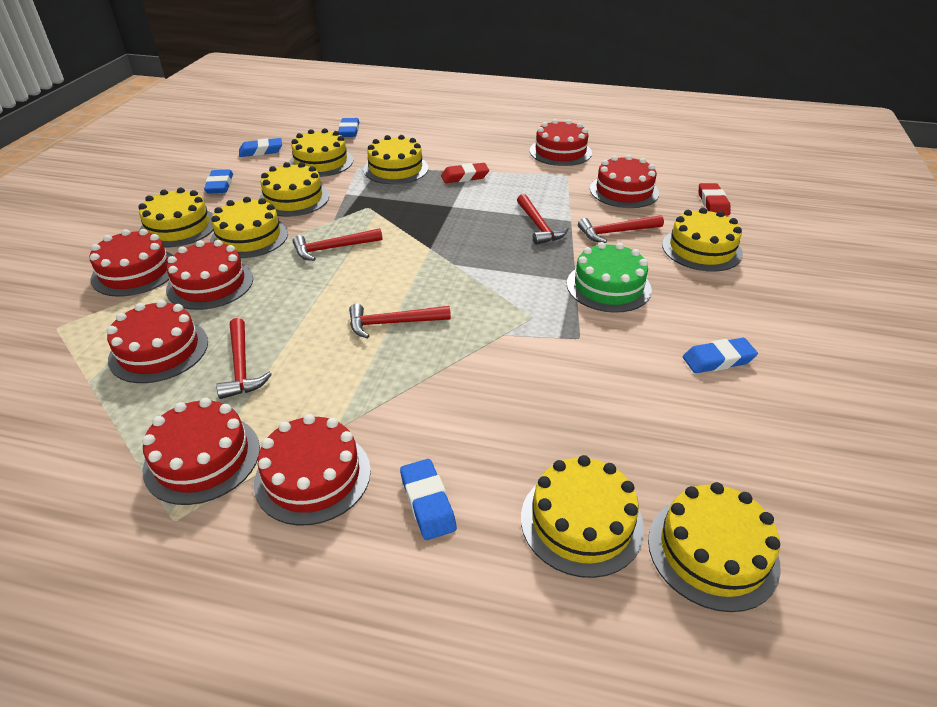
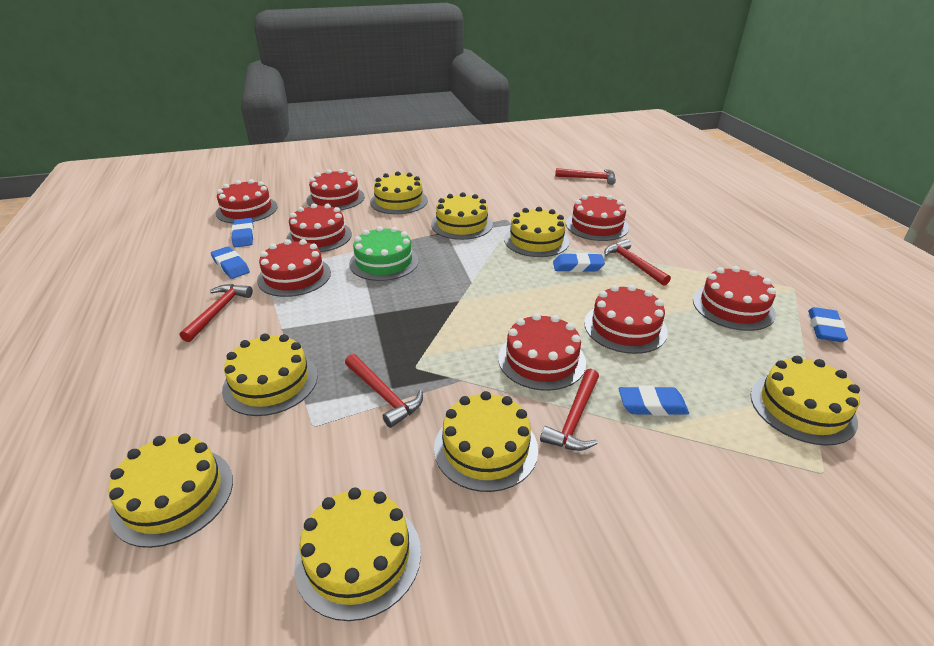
red cake: 7 -> 8
red eraser: 2 -> 0

